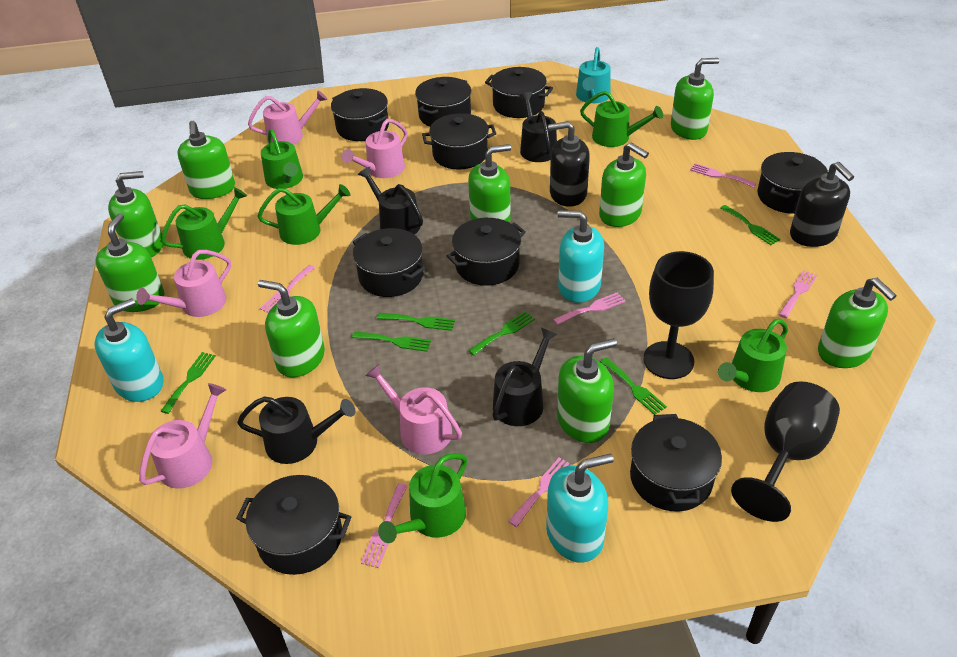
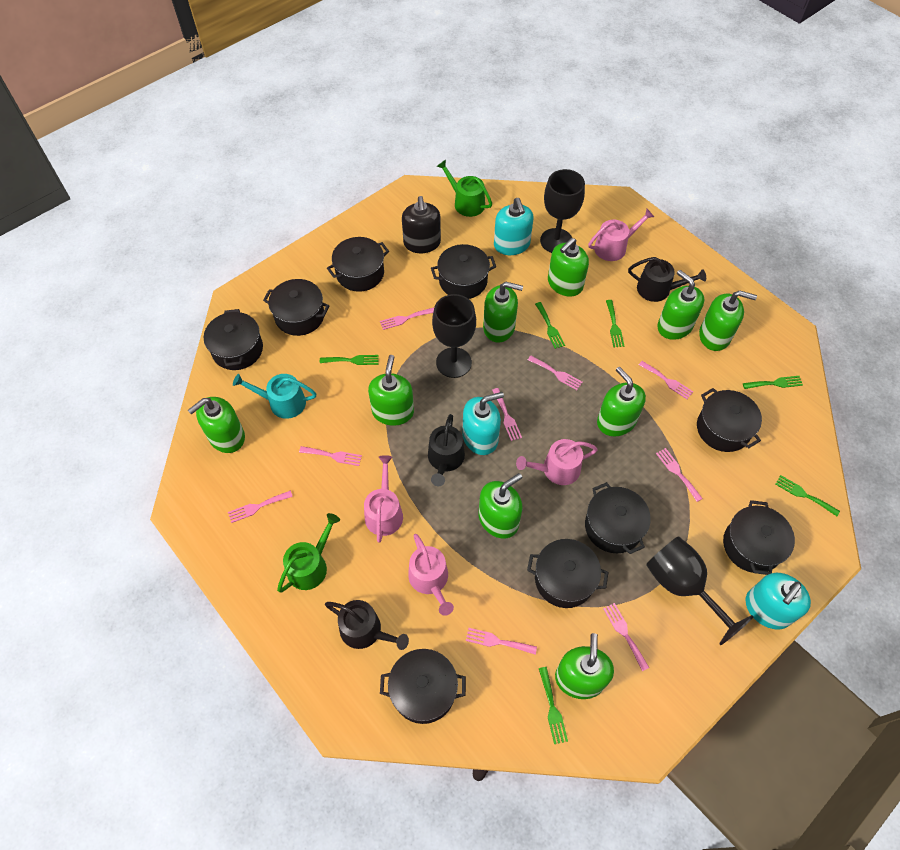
black goblet: 2 -> 3
black soap dispenser: 2 -> 1
black watering can: 4 -> 3
green watering can: 6 -> 2
pink fork: 6 -> 9
pink watering can: 5 -> 4

